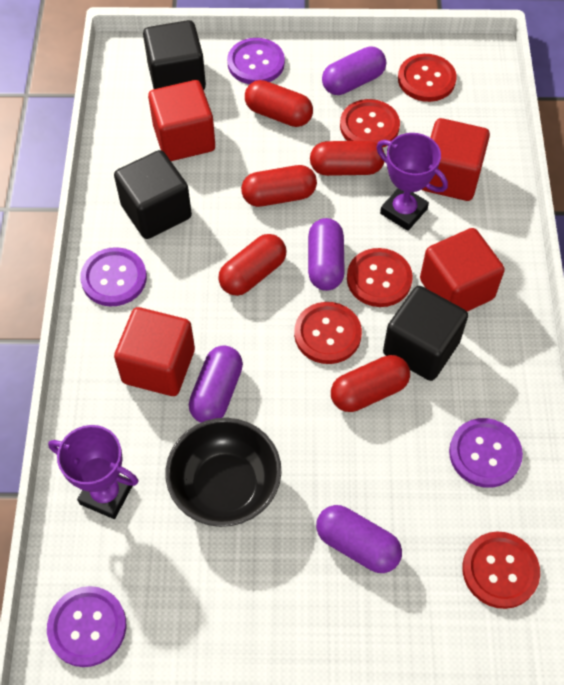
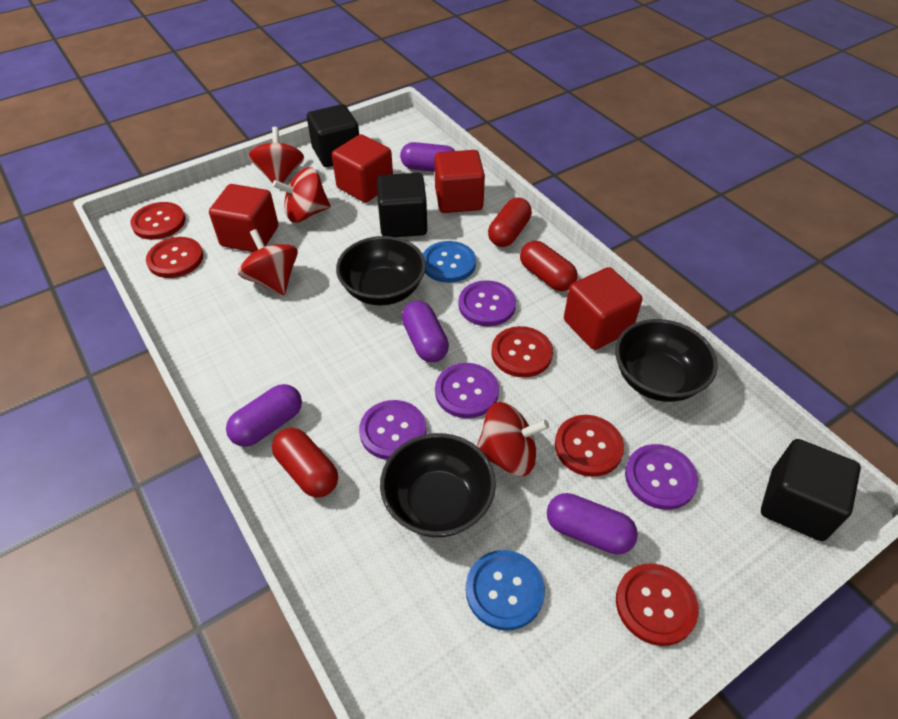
black bowl: 1 -> 3
blue button: 0 -> 2
purple trophy: 2 -> 0
red capsule: 5 -> 3
red spinning top: 0 -> 4

